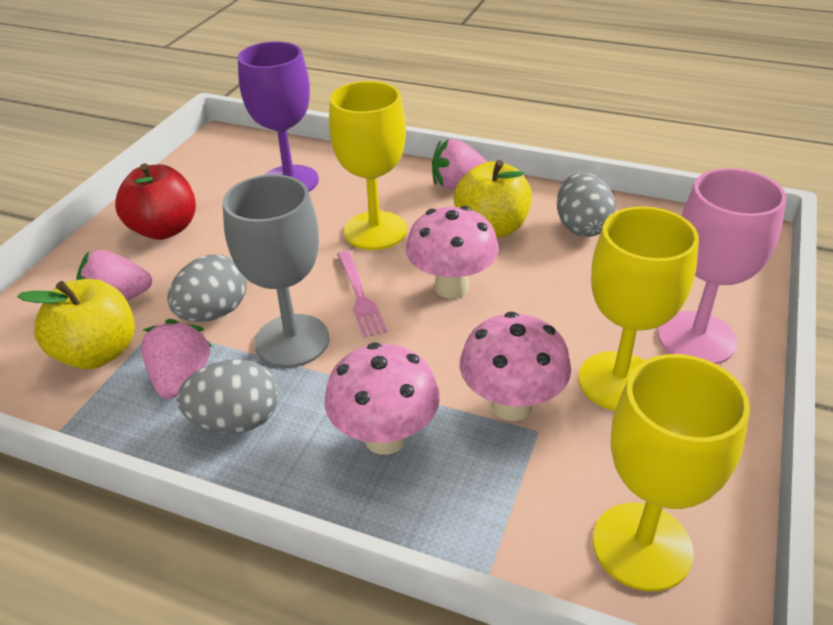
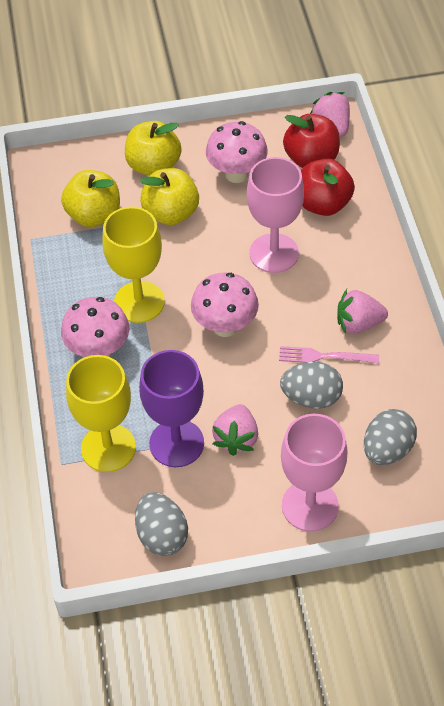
grey goblet: 1 -> 0
pink goblet: 1 -> 2
red apple: 1 -> 2
yellow apple: 2 -> 3
yellow goblet: 3 -> 2

